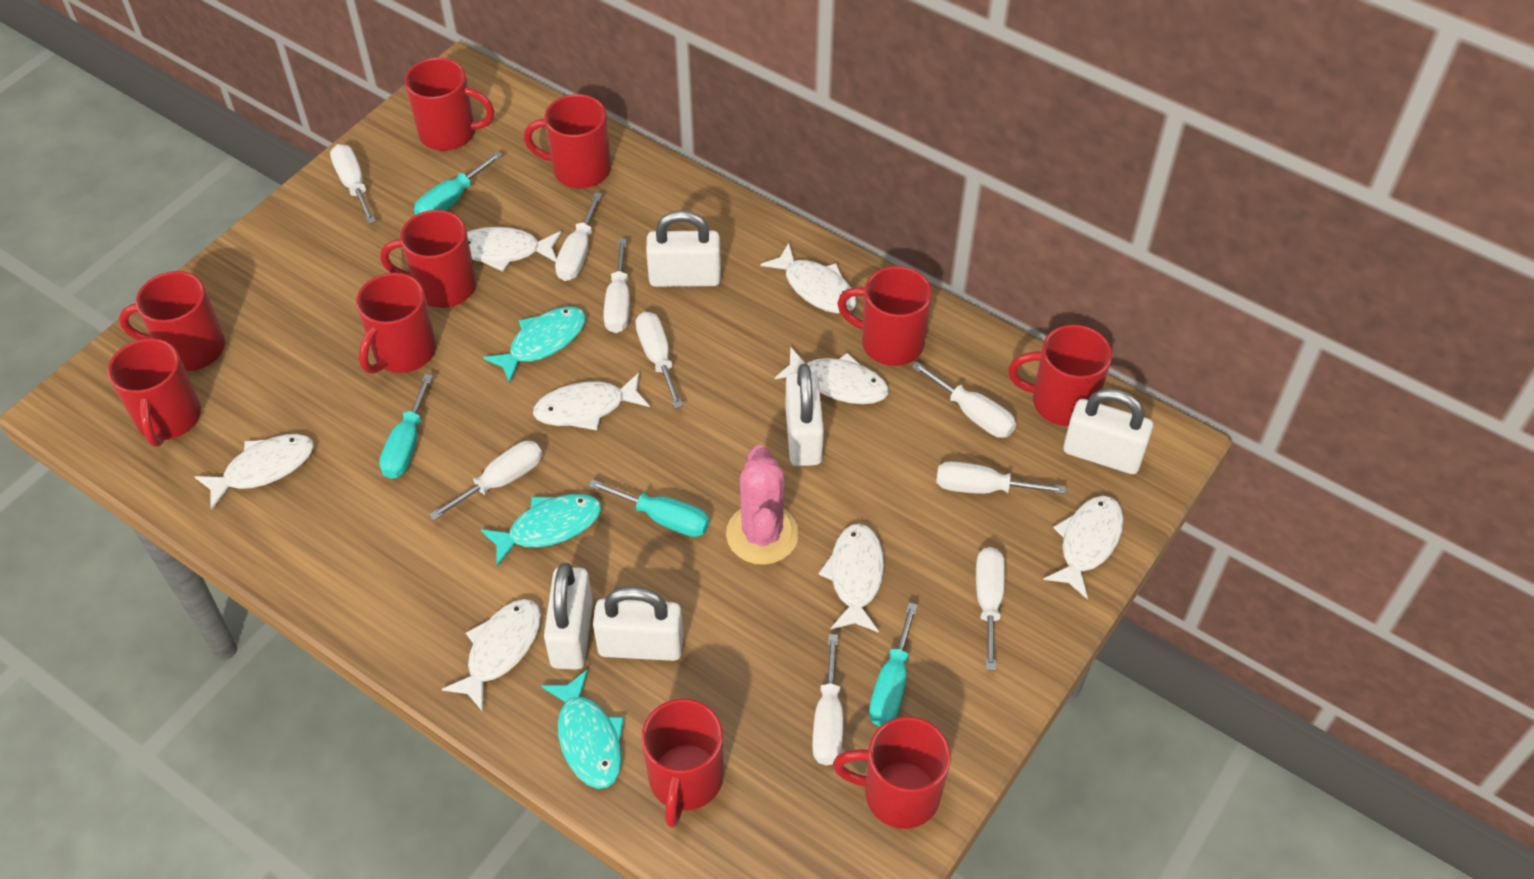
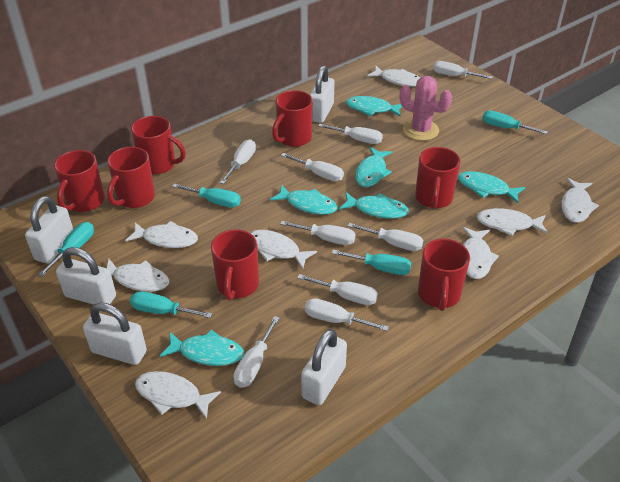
red mug: 10 -> 7
turquoise fish: 3 -> 6
turquoise screwdriver: 4 -> 5

